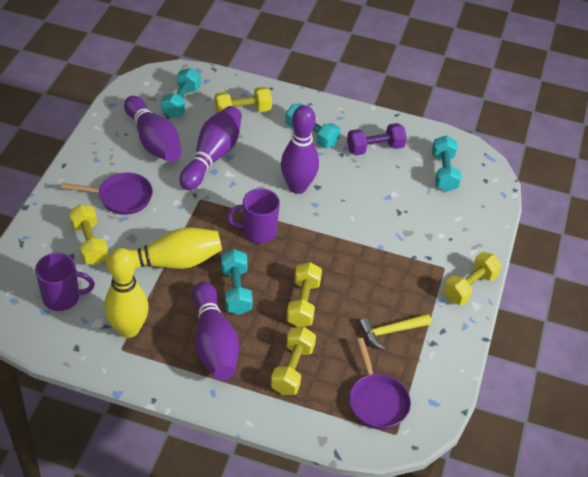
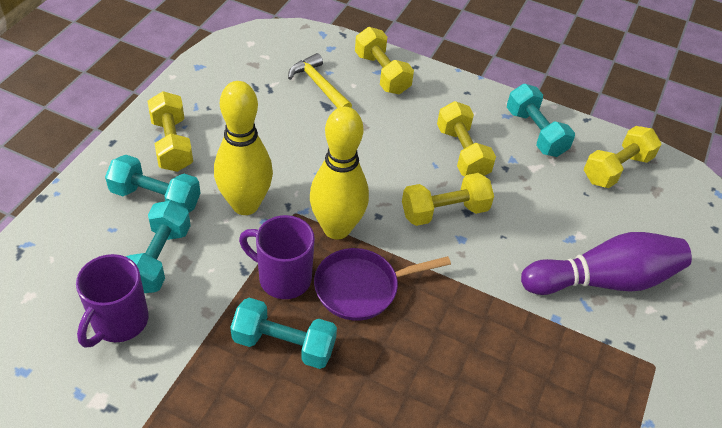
purple bowling pin: 4 -> 1
purple dumbbell: 1 -> 0
purple pan: 2 -> 1

